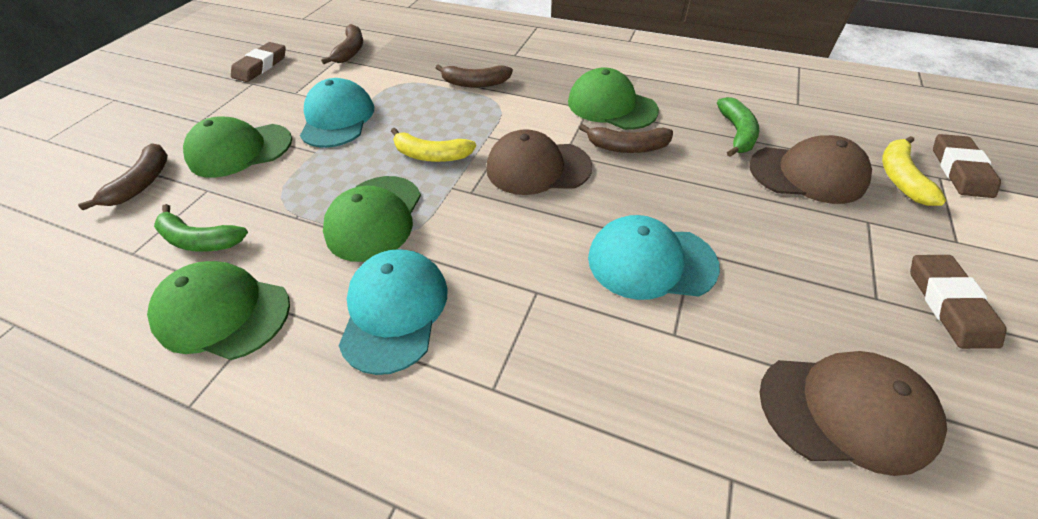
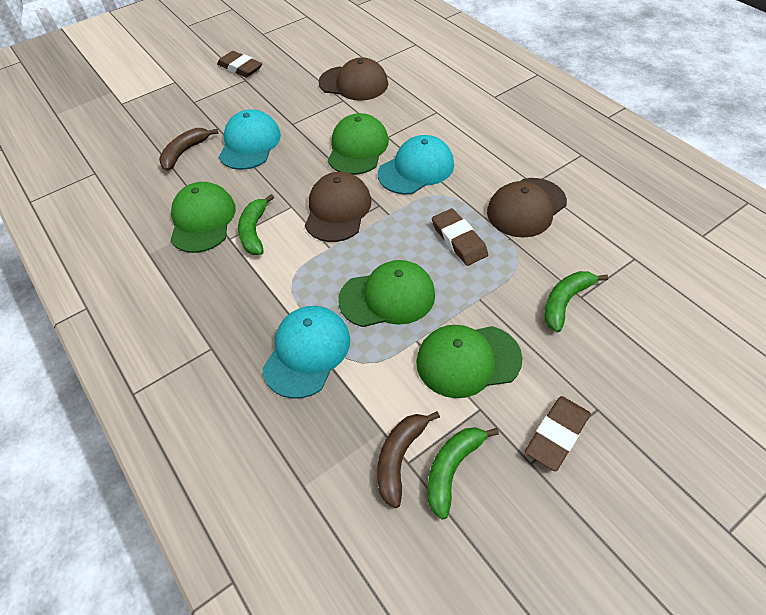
brown banana: 4 -> 2
green banana: 2 -> 3
yellow banana: 2 -> 0

